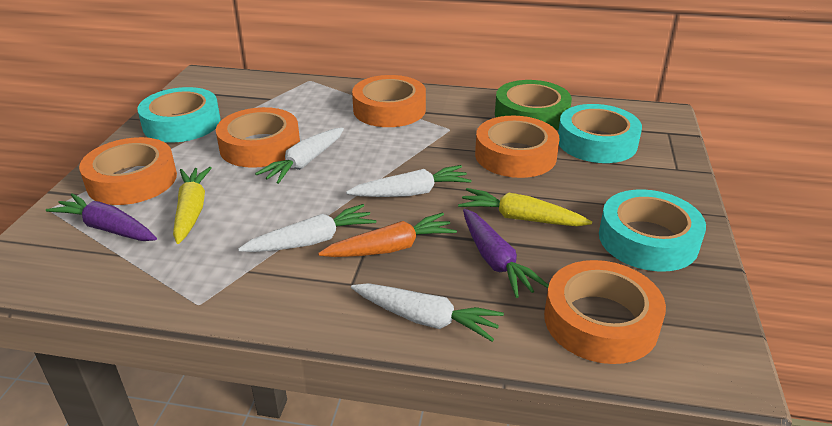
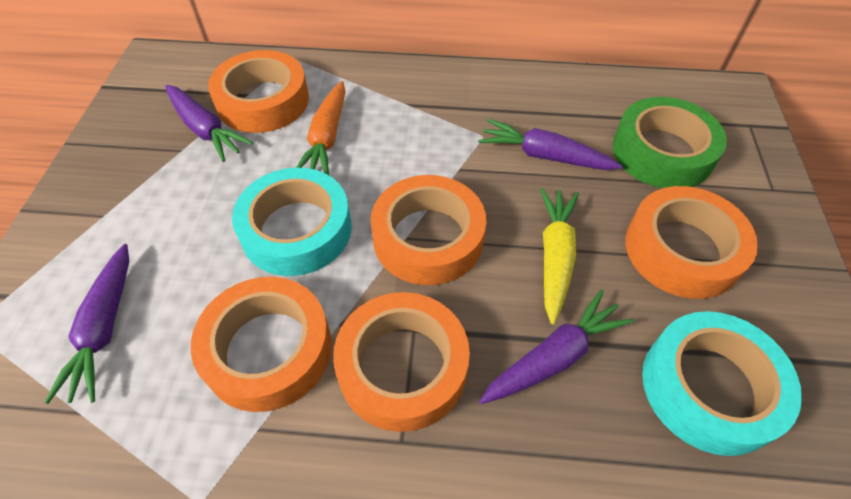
purple carrot: 2 -> 4
turquoise tape: 3 -> 2
white carrot: 4 -> 0
yellow carrot: 2 -> 1

